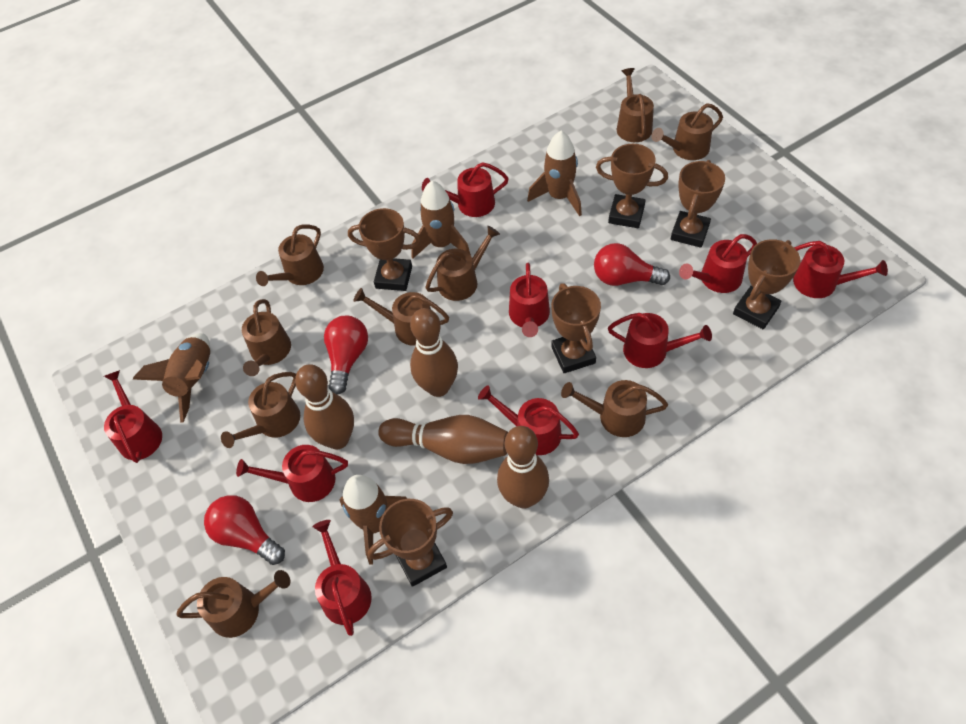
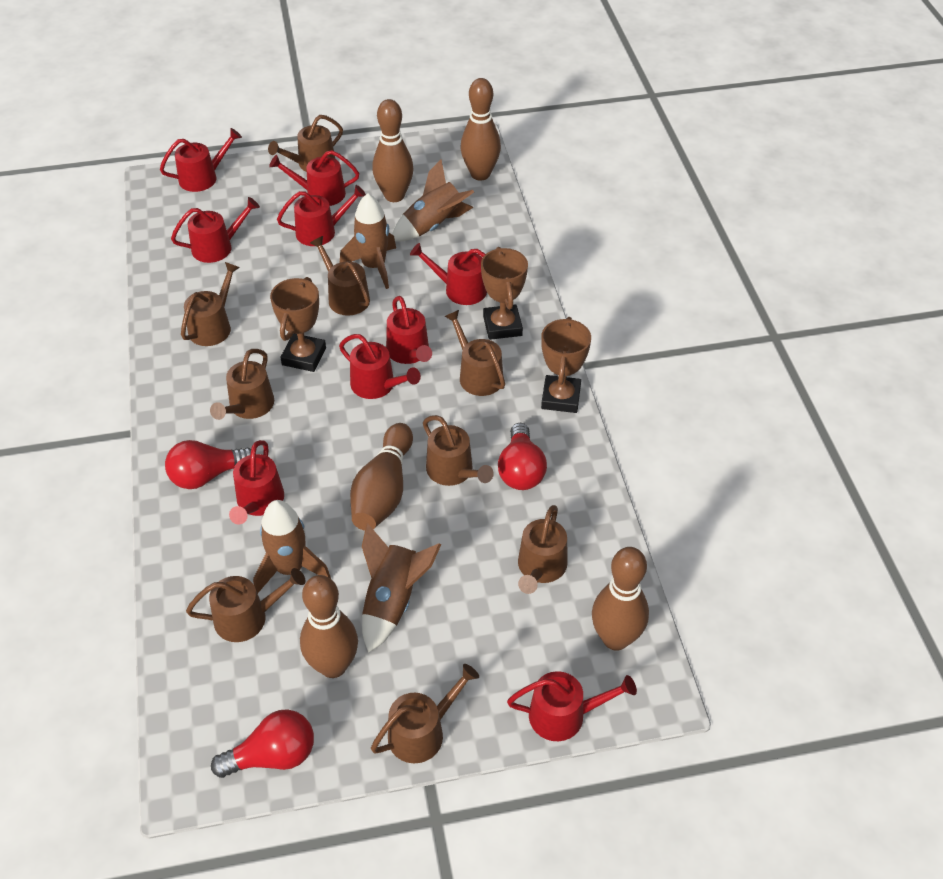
brown bowling pin: 4 -> 5
brown trophy: 6 -> 3

